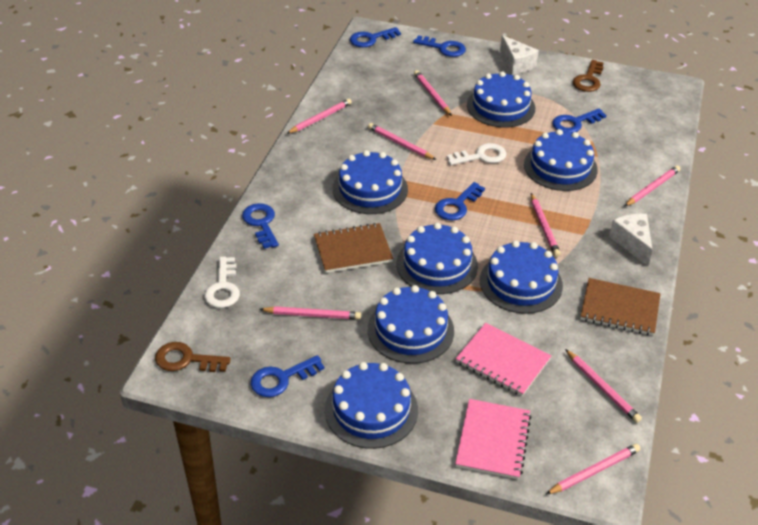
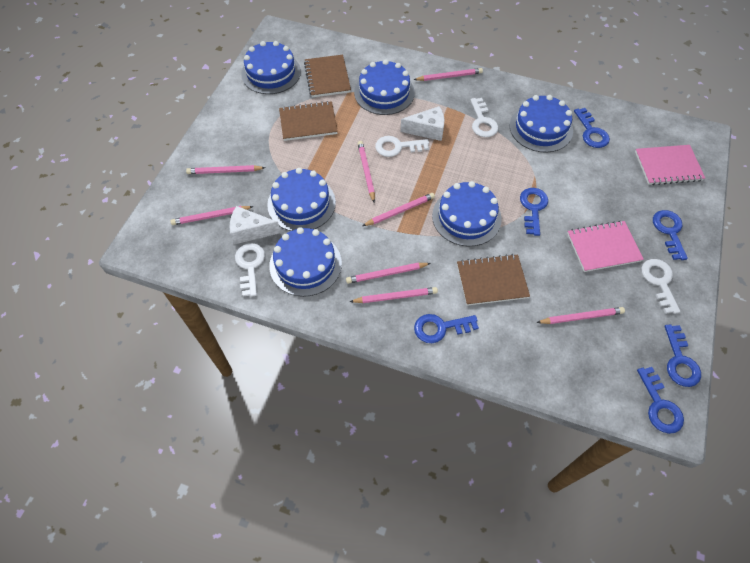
blue cake: 7 -> 6
brown key: 2 -> 0
brown notebook: 2 -> 3
white key: 2 -> 4

